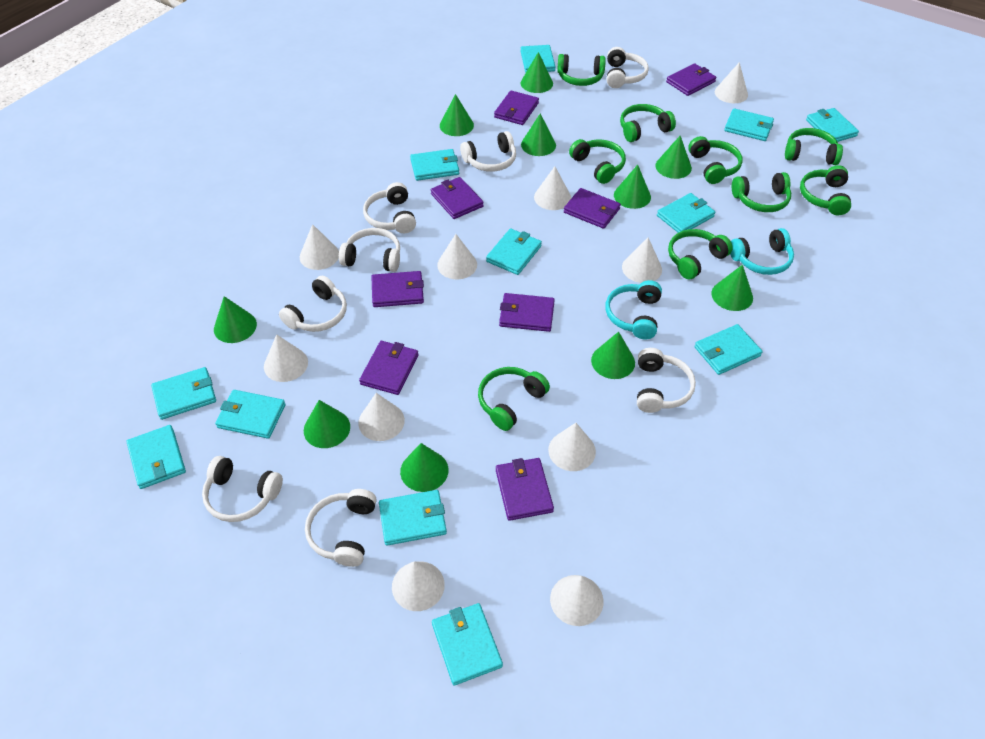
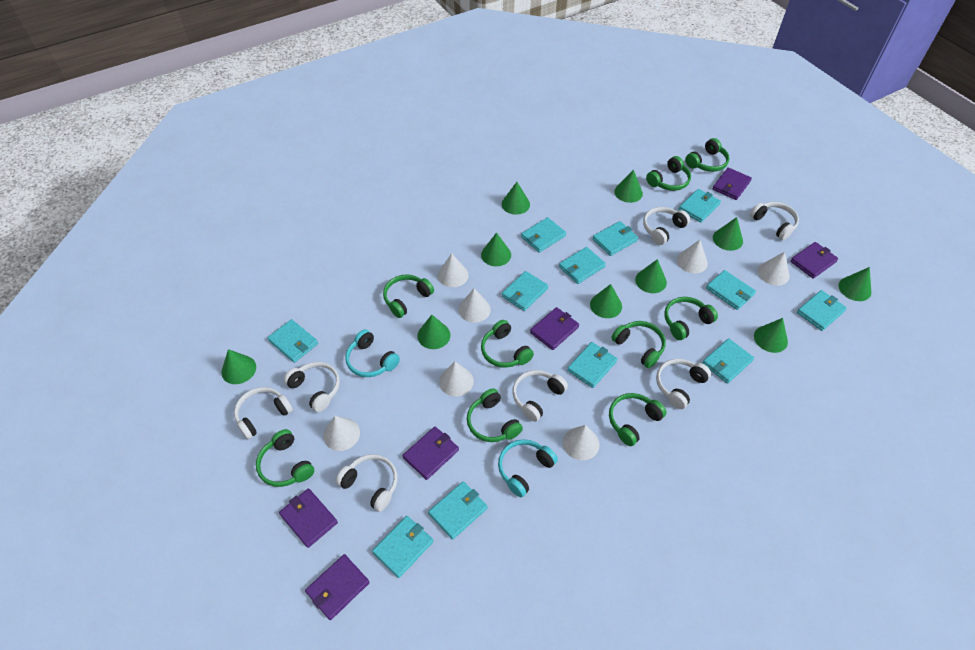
purple wallet: 8 -> 6
white cone: 10 -> 7
white headphones: 8 -> 7

